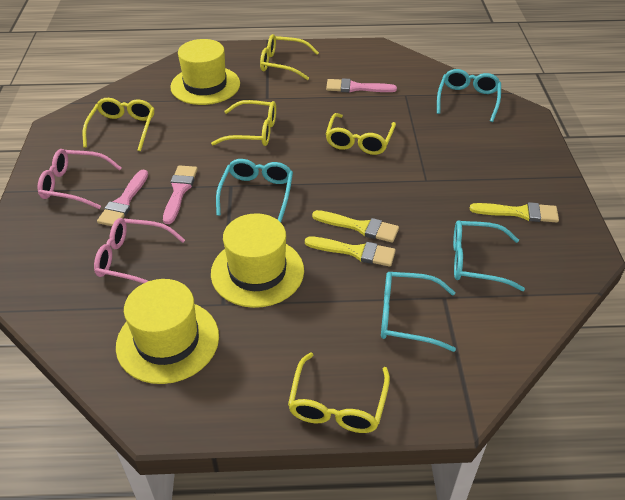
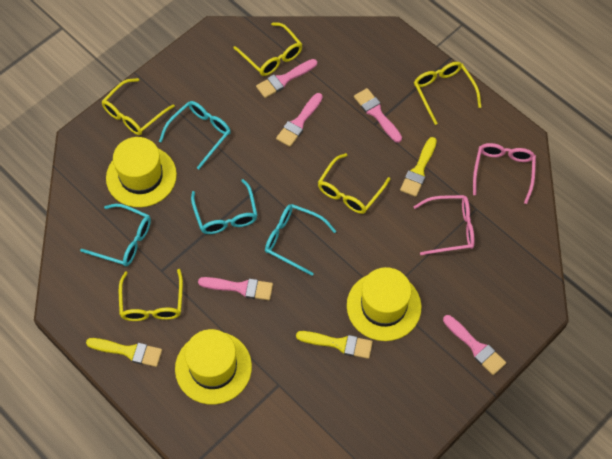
pink brush: 3 -> 5

